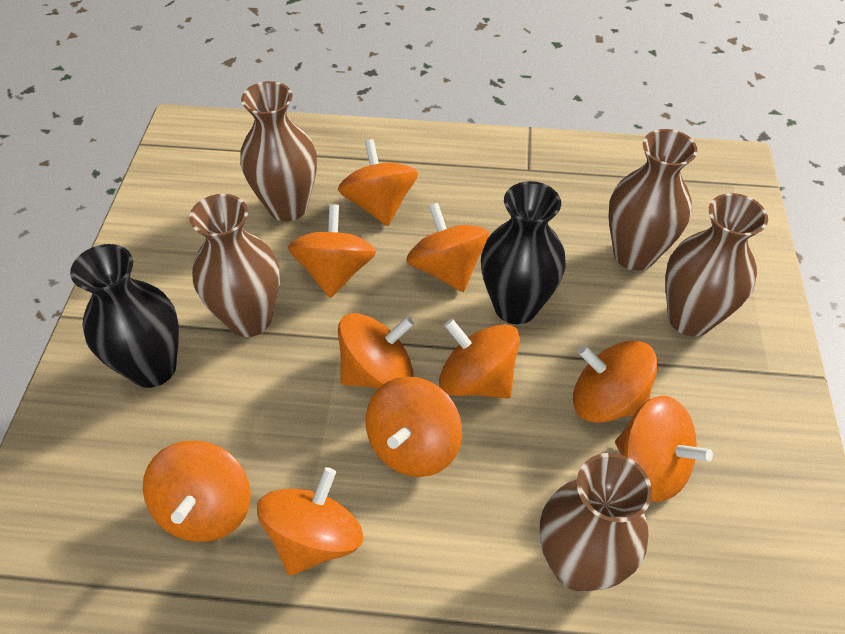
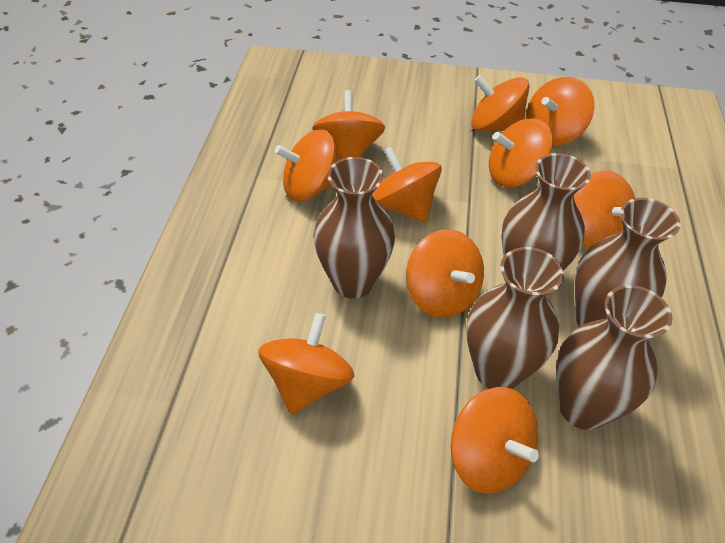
black vase: 2 -> 0

